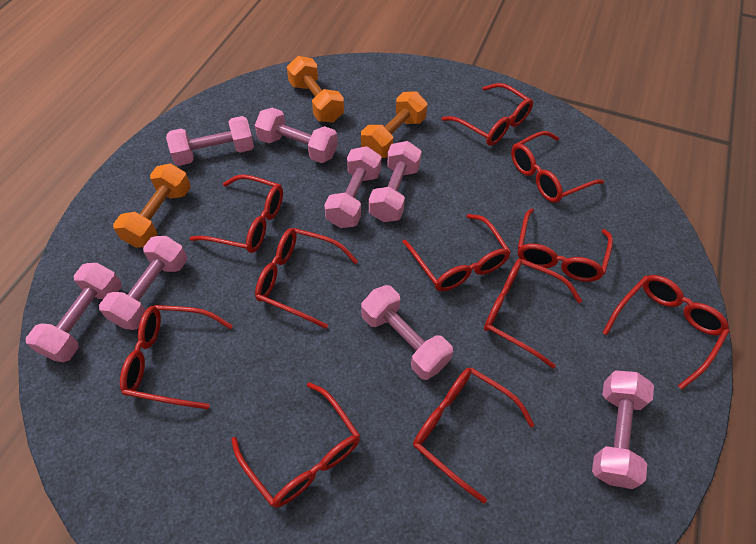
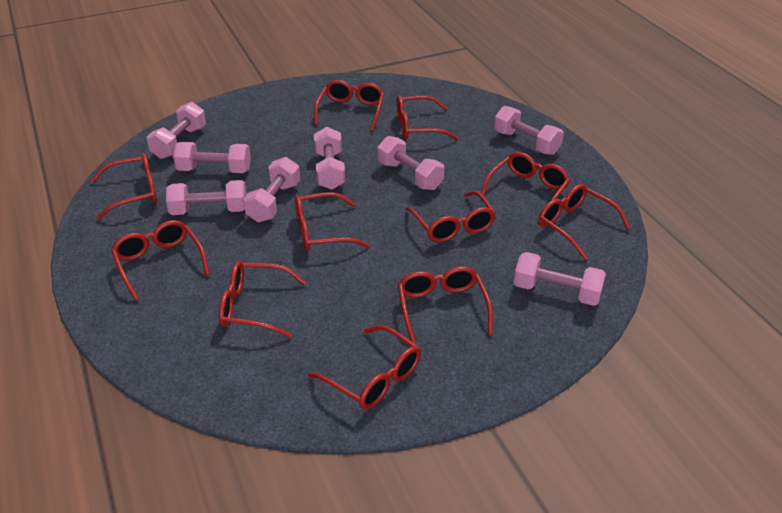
orange dumbbell: 3 -> 0

